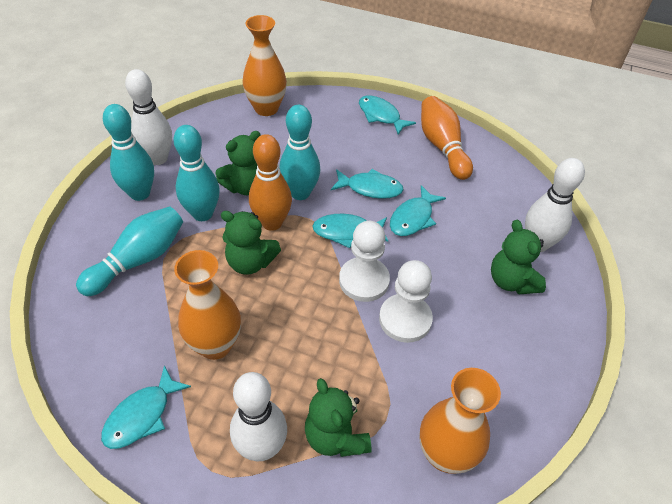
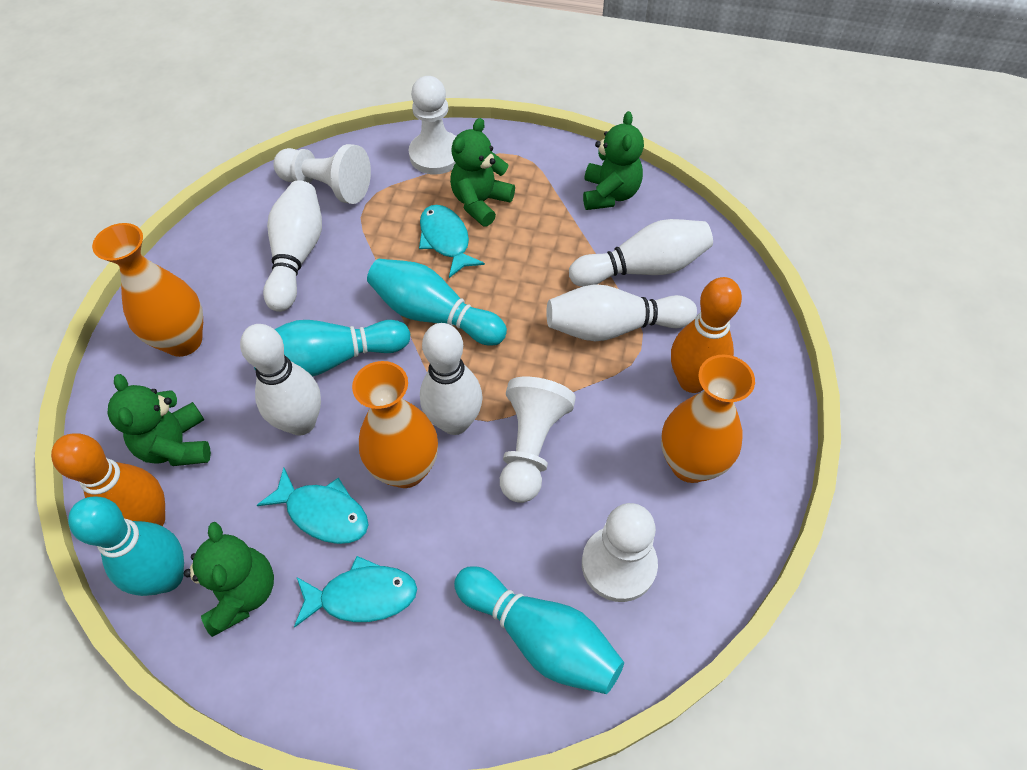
turquoise fish: 5 -> 3
white bowling pin: 3 -> 5
white pawn: 2 -> 4

